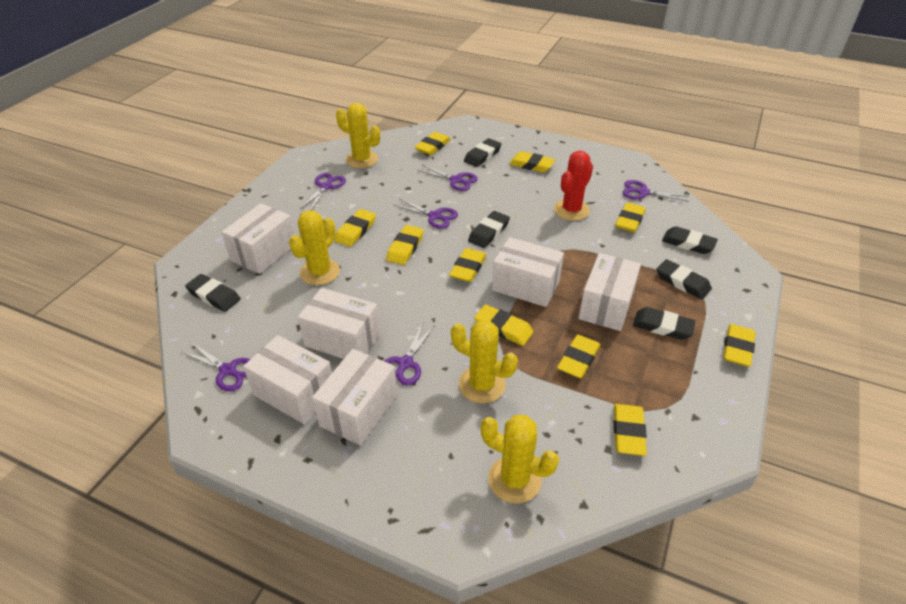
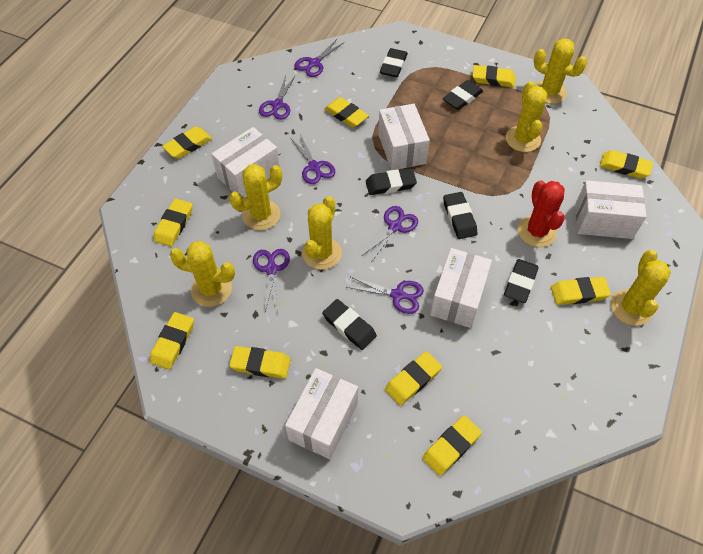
white box: 6 -> 5
yellow cactus: 4 -> 6

